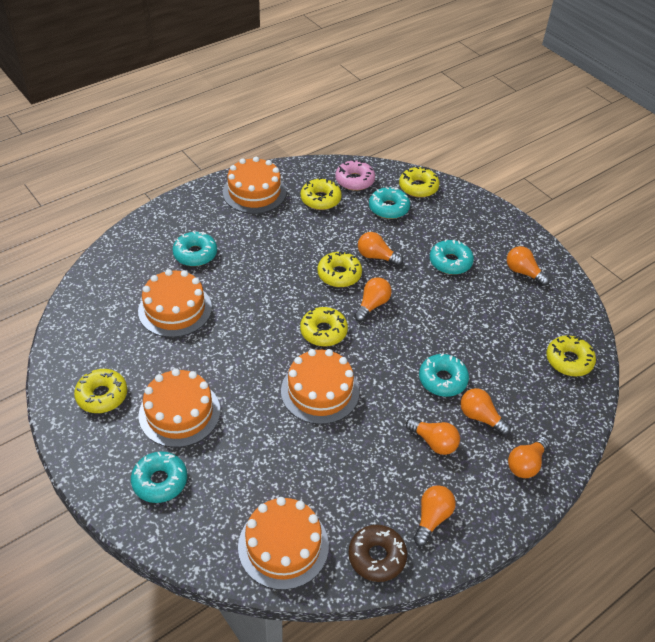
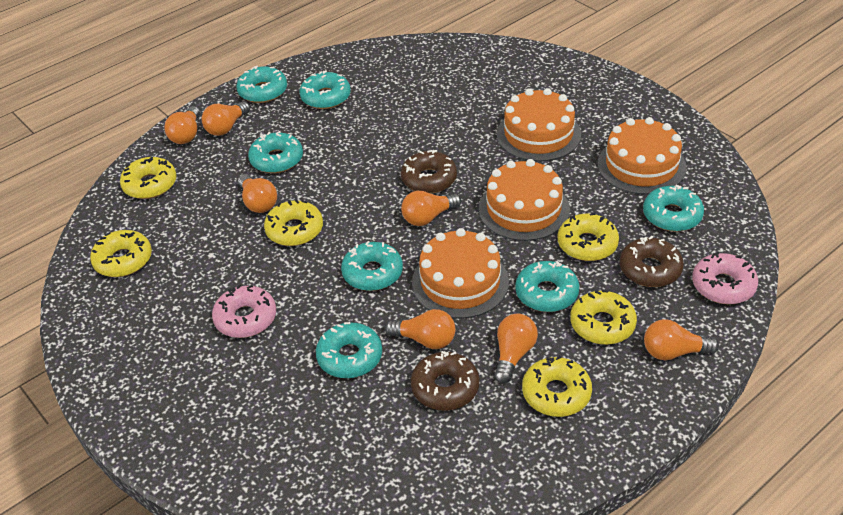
brown donut: 1 -> 3
orange cake: 5 -> 4
pink donut: 1 -> 2
turquoise donut: 5 -> 7

